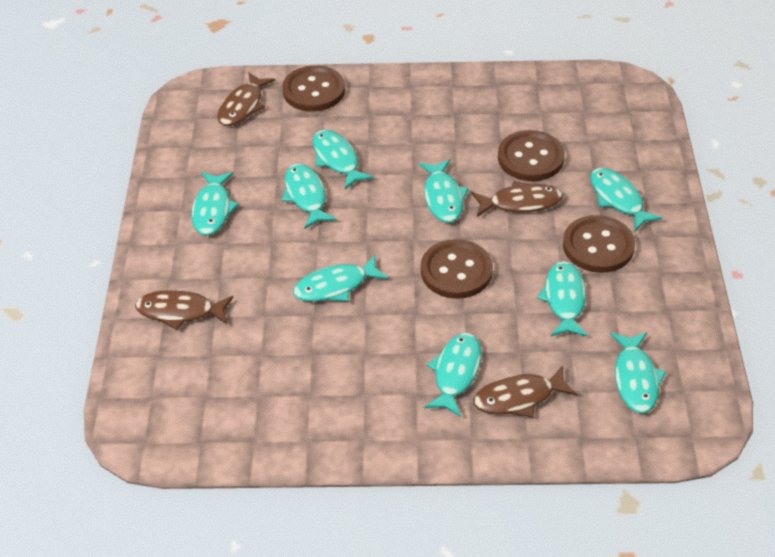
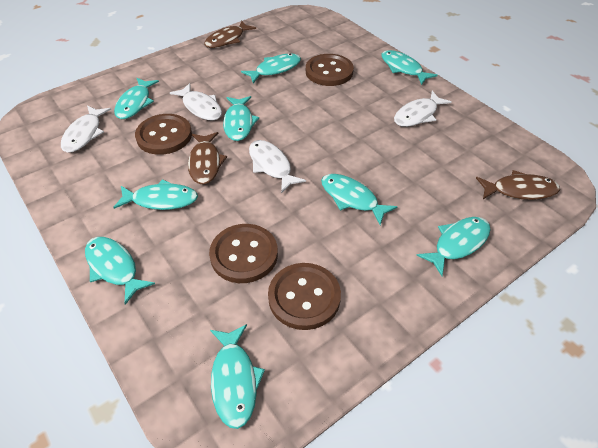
brown fish: 4 -> 3
white fish: 0 -> 4

